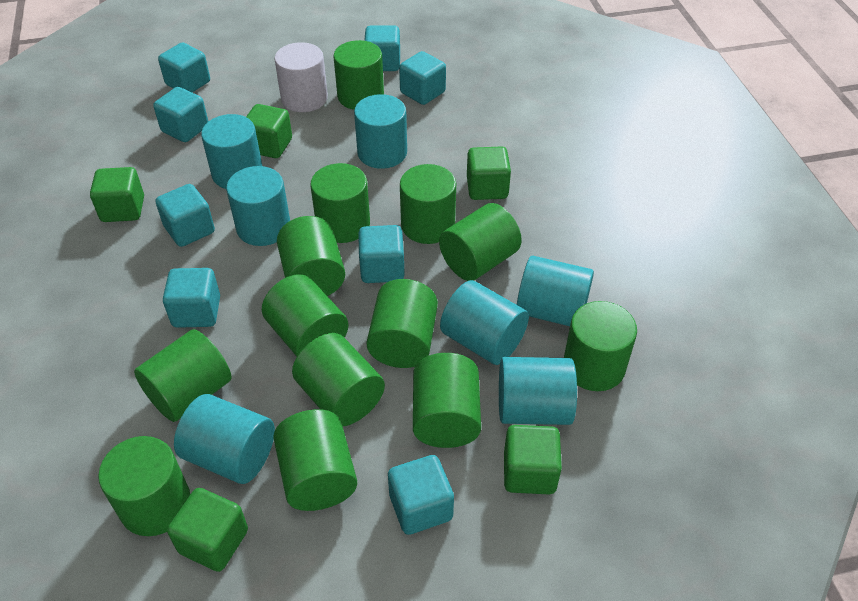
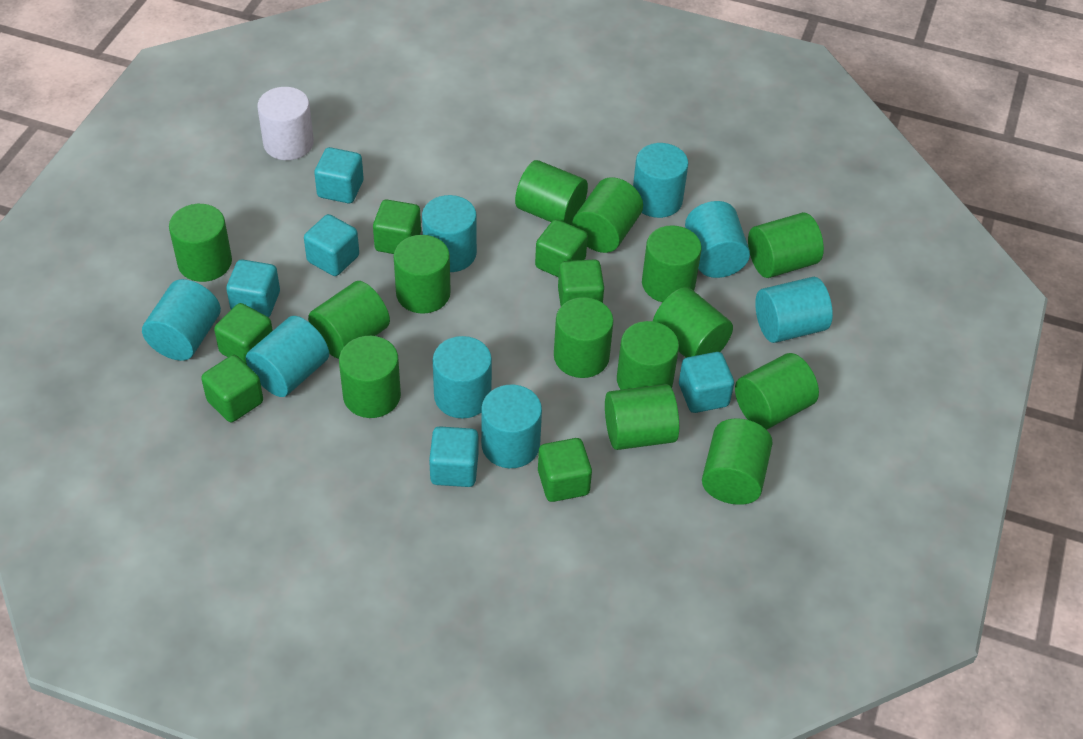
green cube: 5 -> 6
green cylinder: 13 -> 14
turquoise cube: 8 -> 5
turquoise cylinder: 7 -> 8

